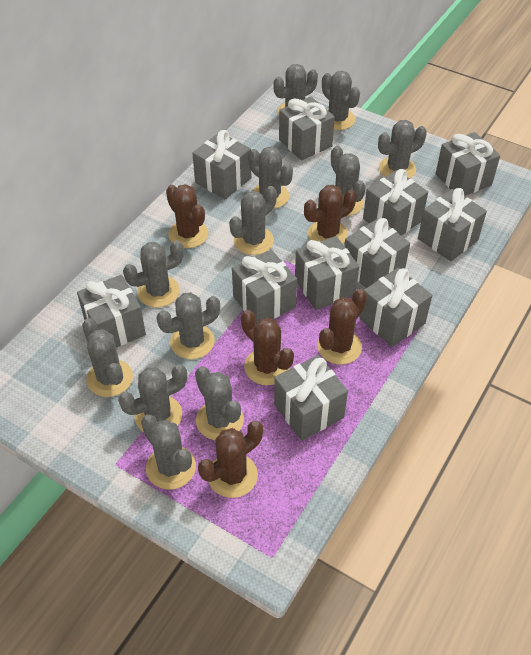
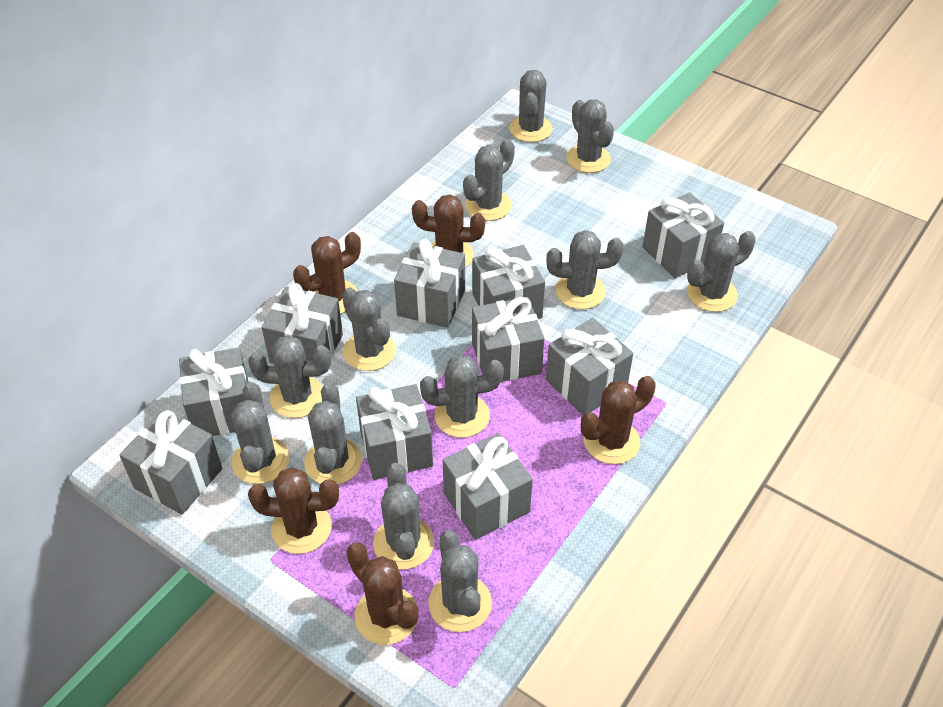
grey gift: 11 -> 10

